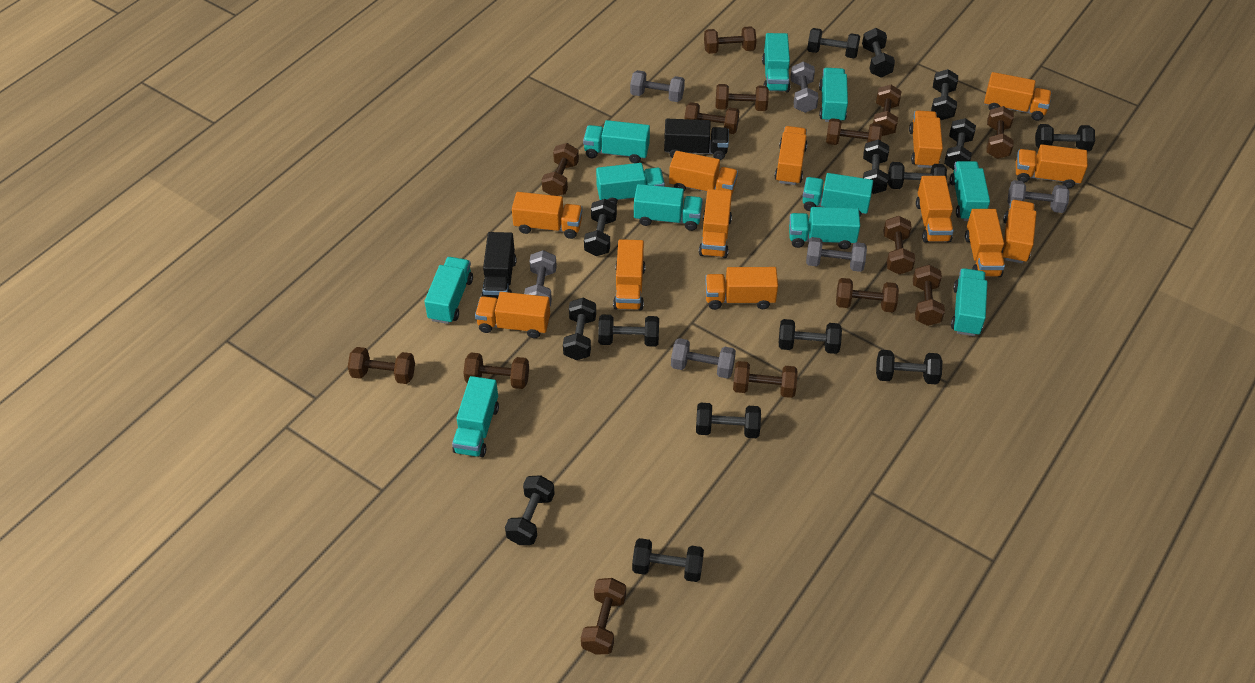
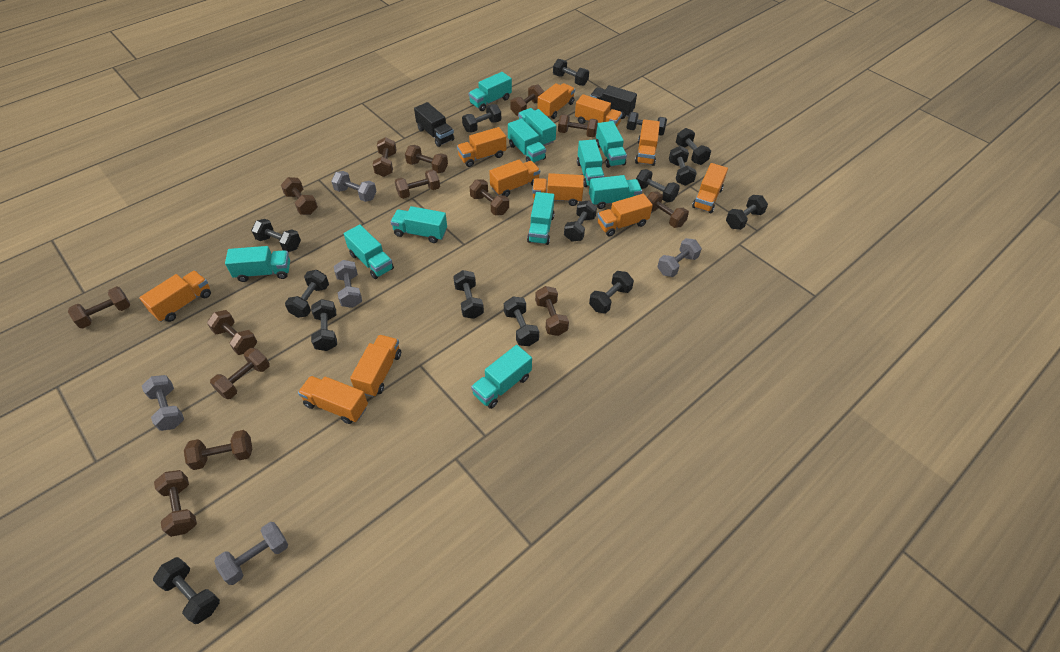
grey dumbbell: 6 -> 5
orange truck: 13 -> 11

